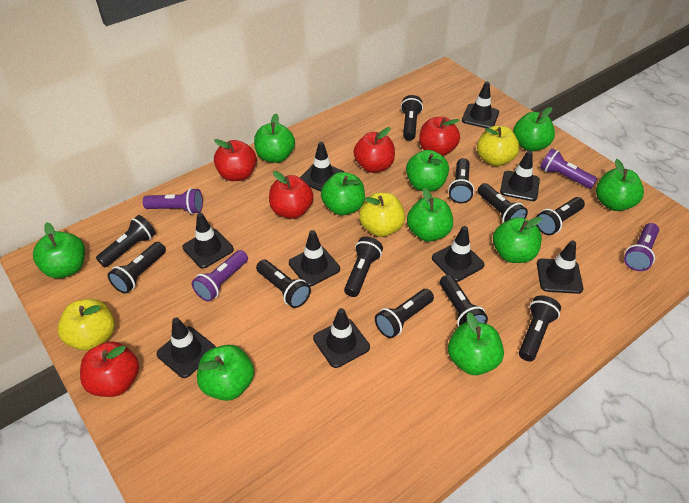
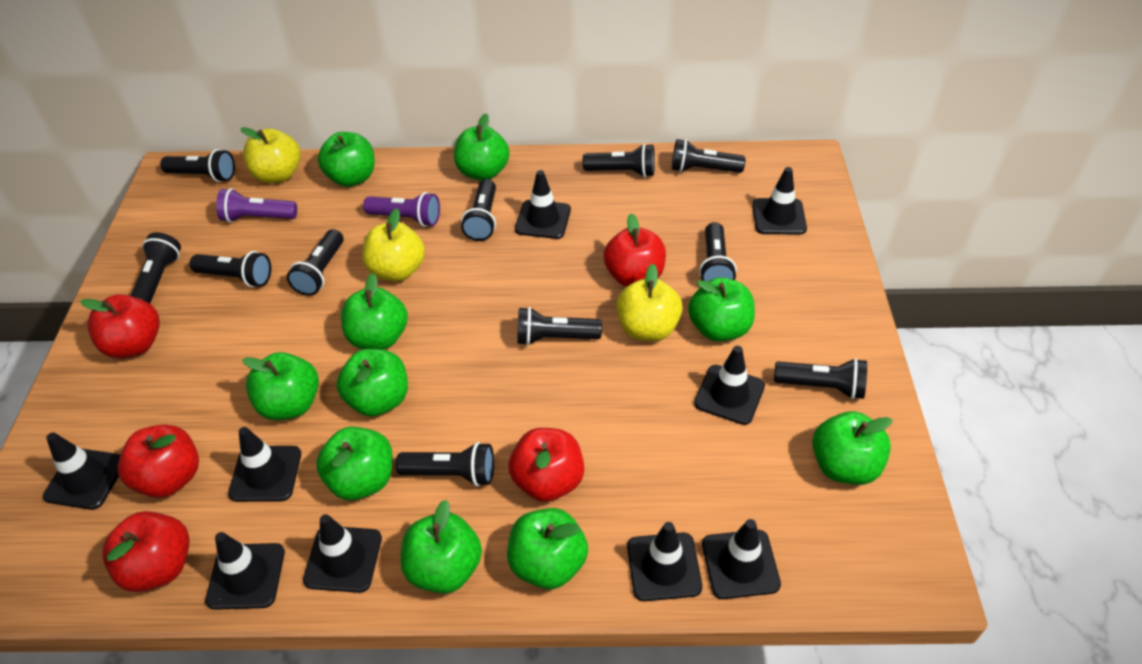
purple flashlight: 4 -> 2

